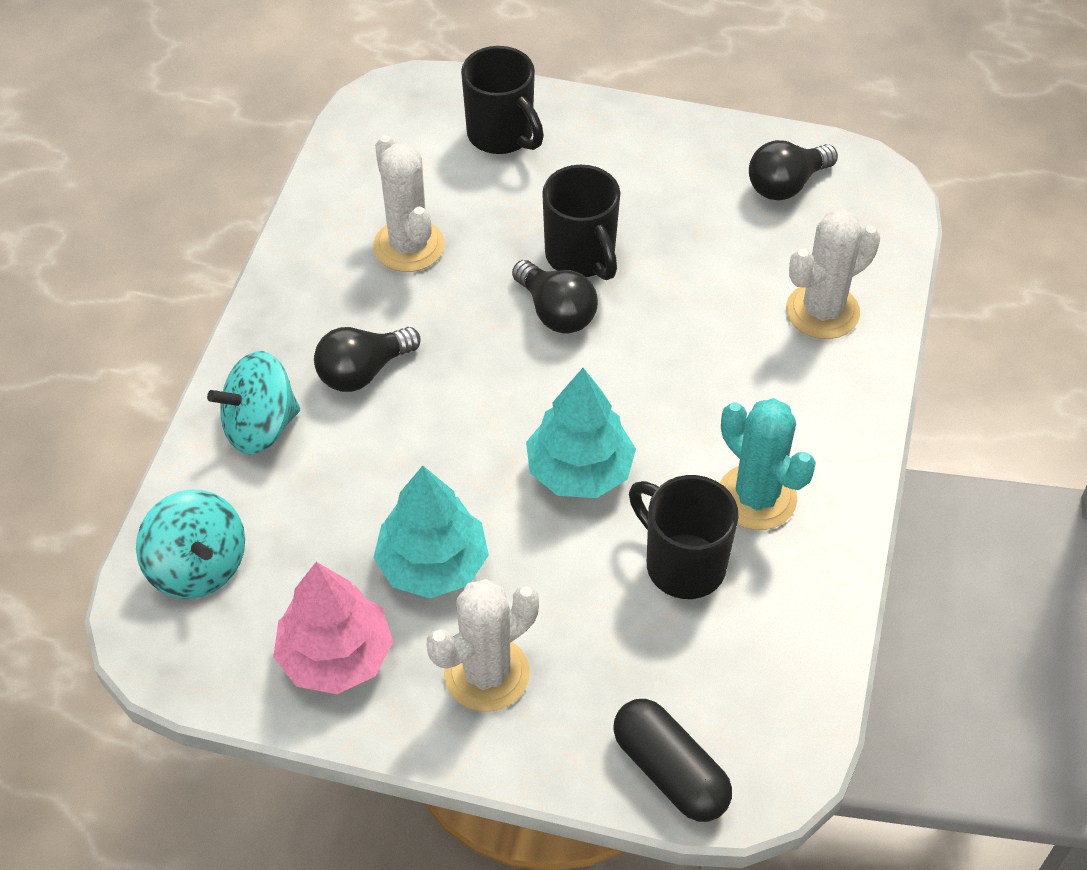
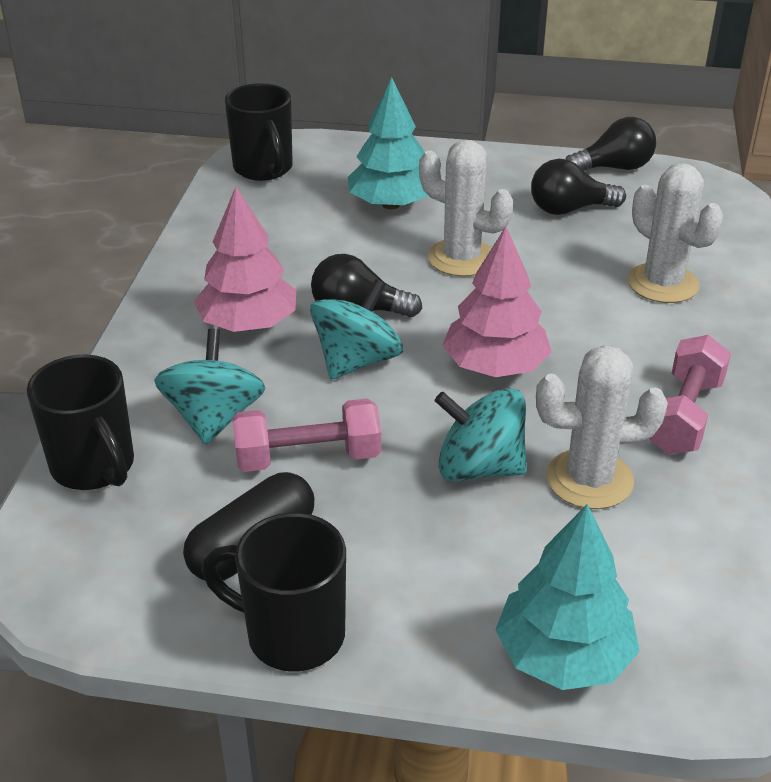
pink dumbbell: 0 -> 2
pink tree: 1 -> 2
turquoise cactus: 1 -> 0
turquoise spinning top: 2 -> 3

